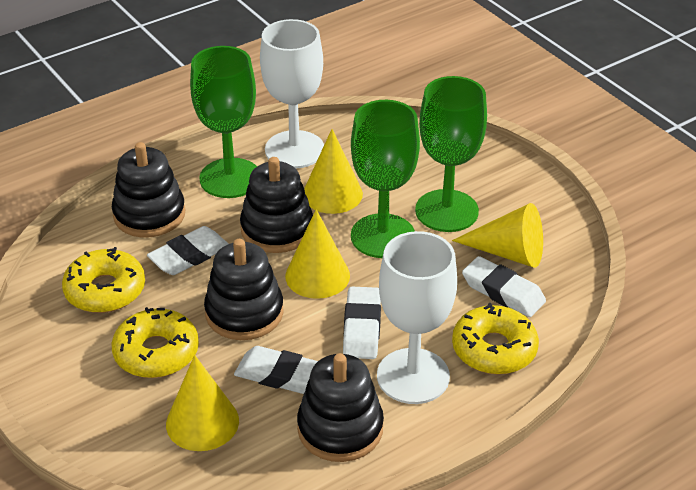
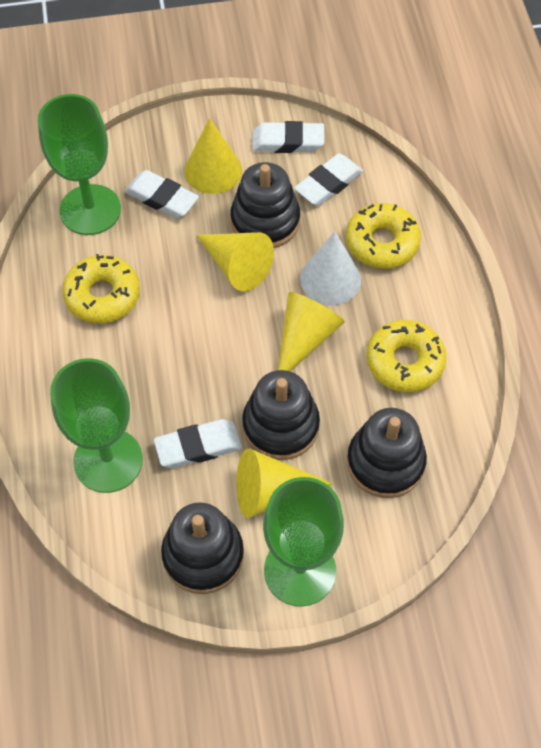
white cone: 0 -> 1
white goblet: 2 -> 0

